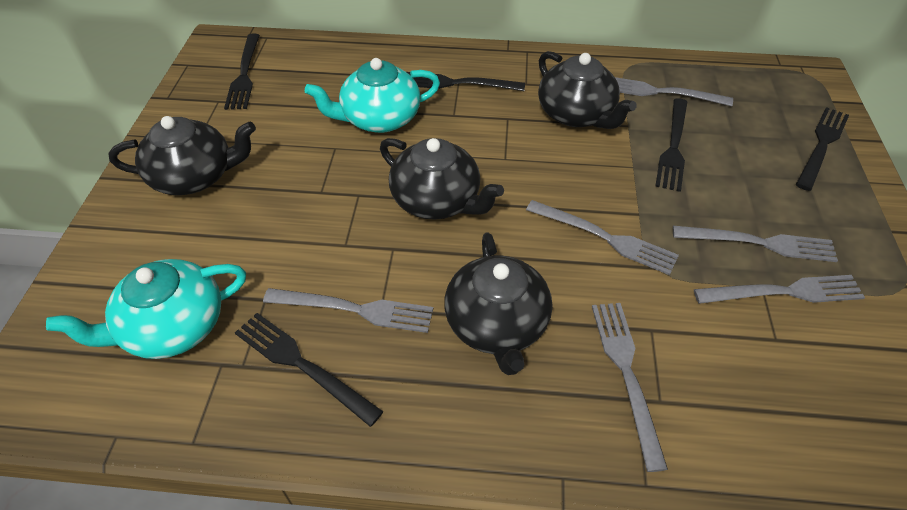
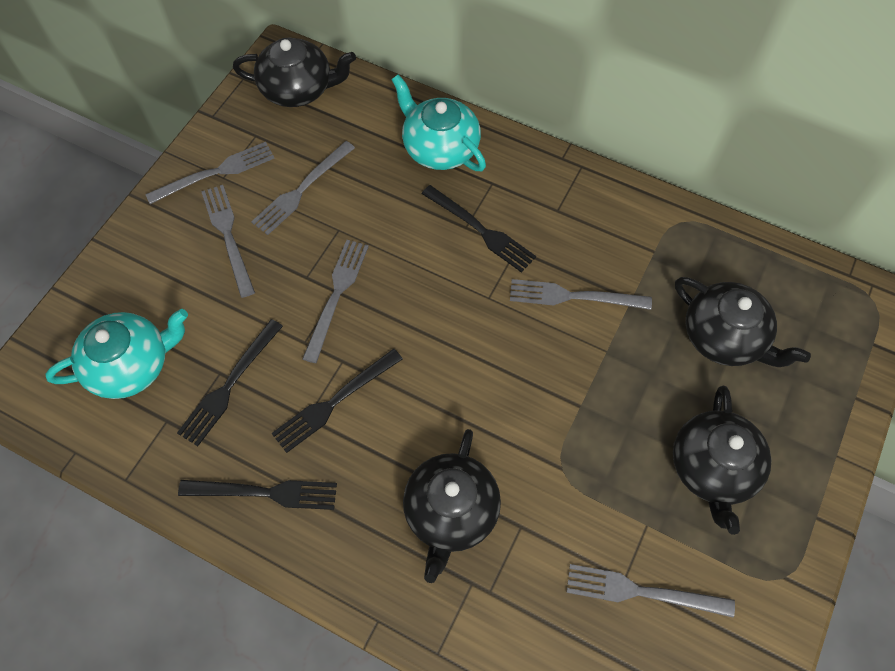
black fork: 5 -> 4

